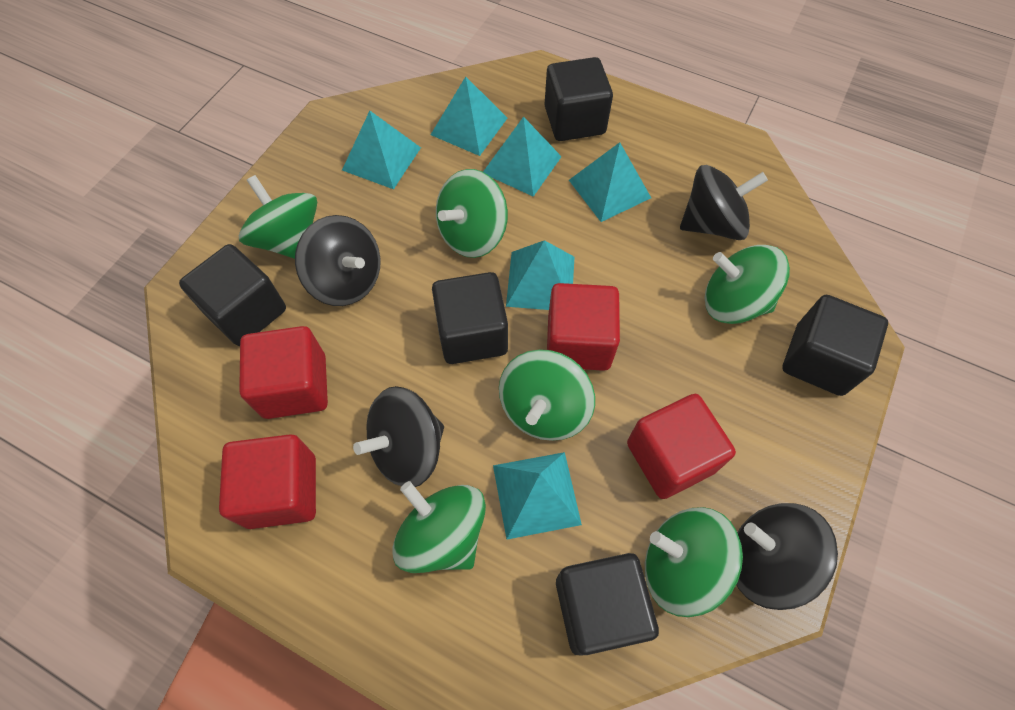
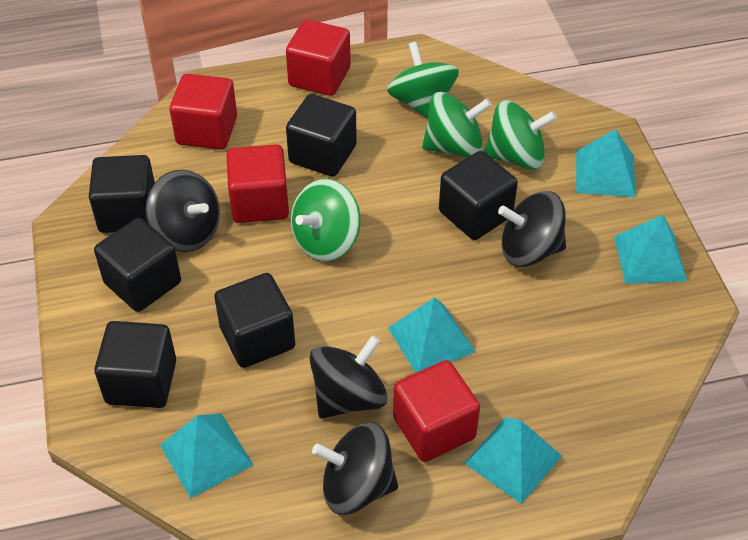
black cube: 5 -> 6
green spinning top: 6 -> 4
turquoise pyramid: 6 -> 5

